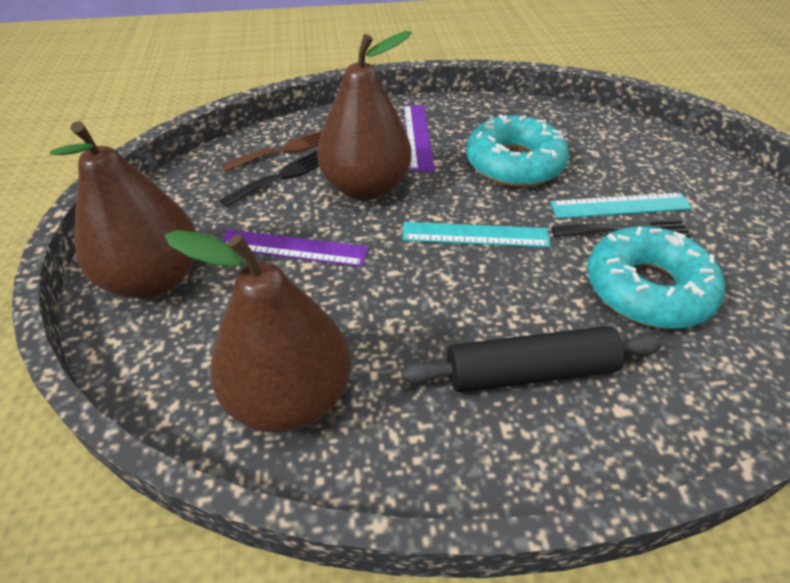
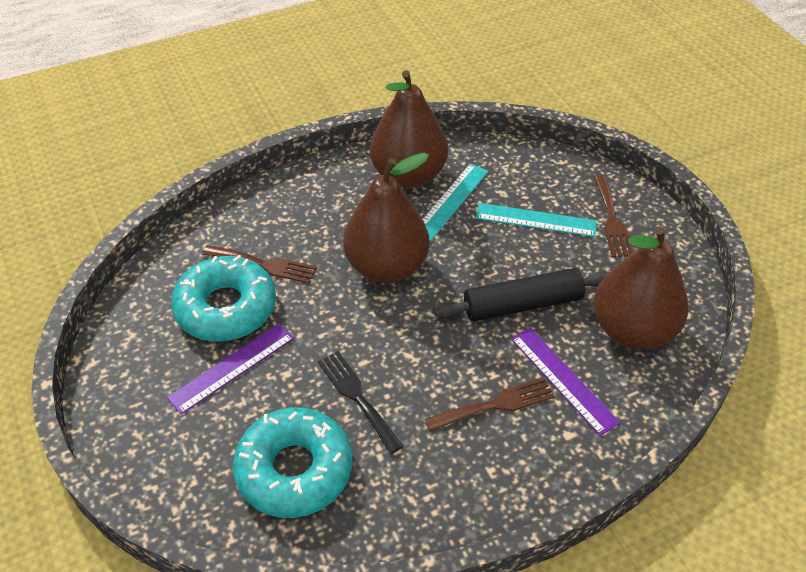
black fork: 2 -> 1
brown fork: 1 -> 3

